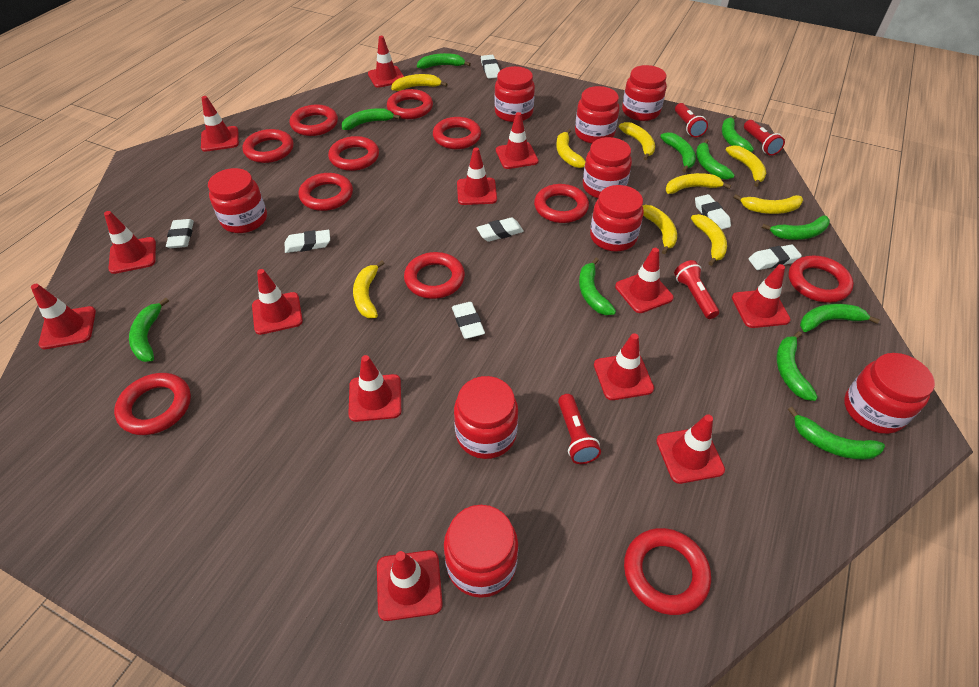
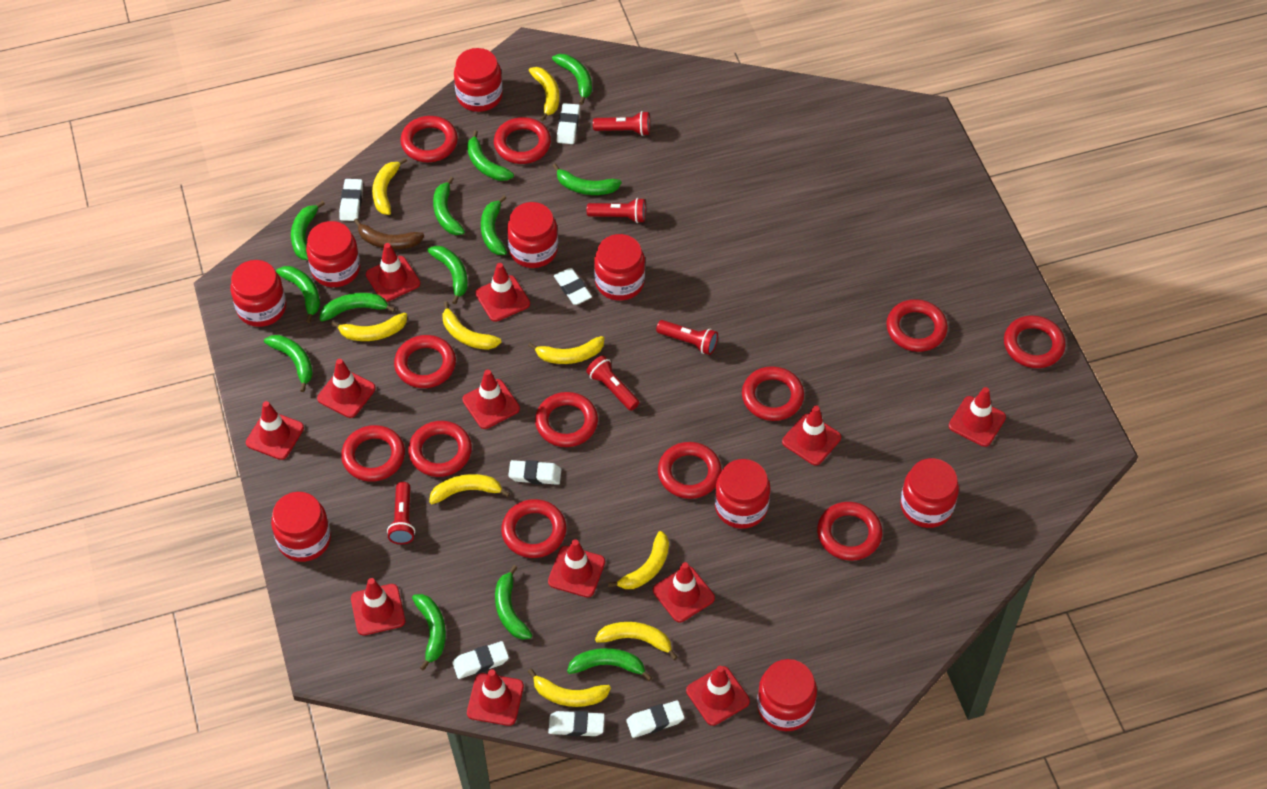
brown banana: 0 -> 1
green banana: 11 -> 13
red flashlight: 4 -> 5
red ring: 11 -> 12
red traffic cone: 13 -> 12

